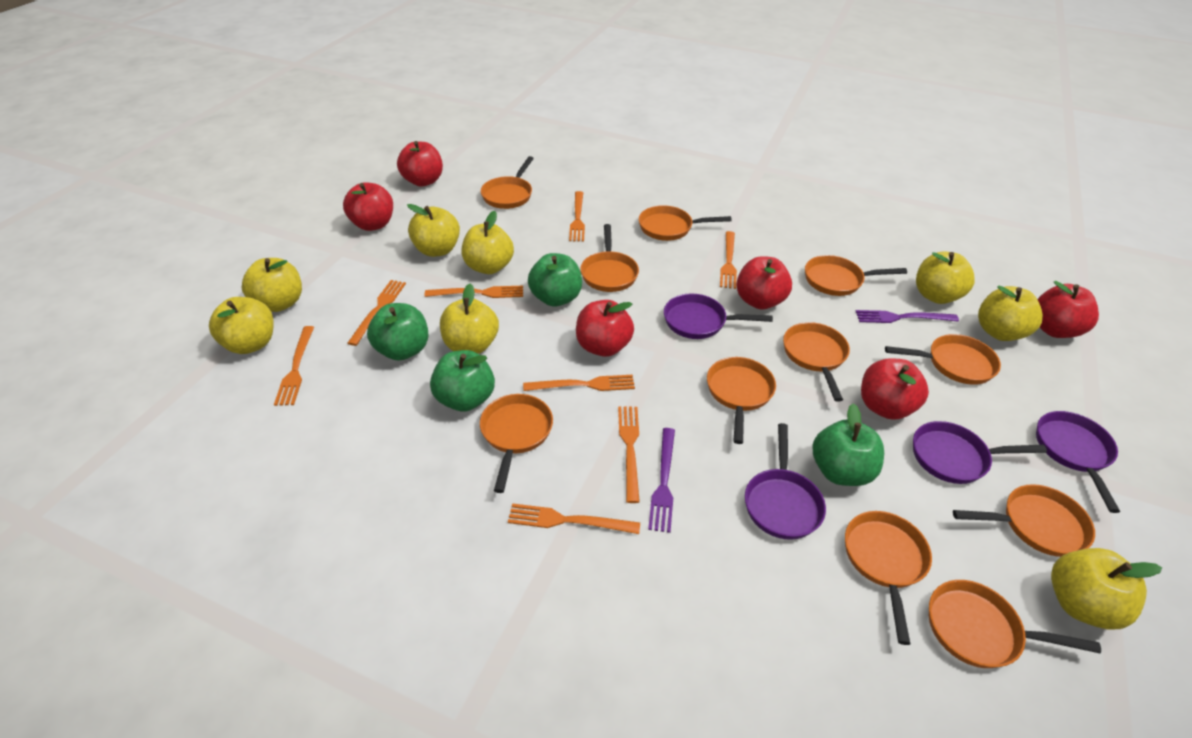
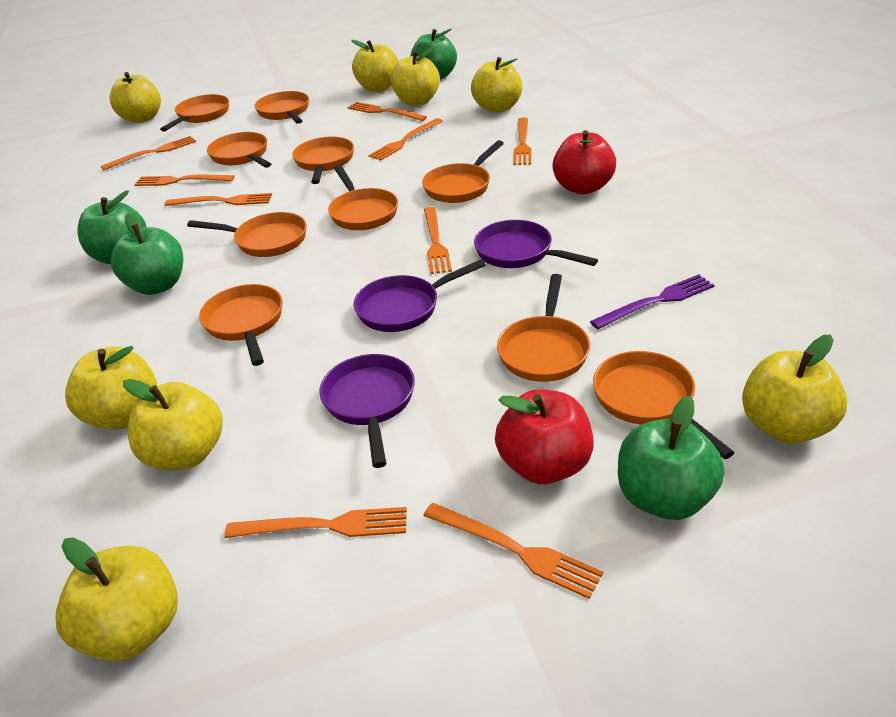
orange fork: 8 -> 9
orange pan: 11 -> 10
purple fork: 2 -> 1
purple pan: 4 -> 3
red apple: 6 -> 2

